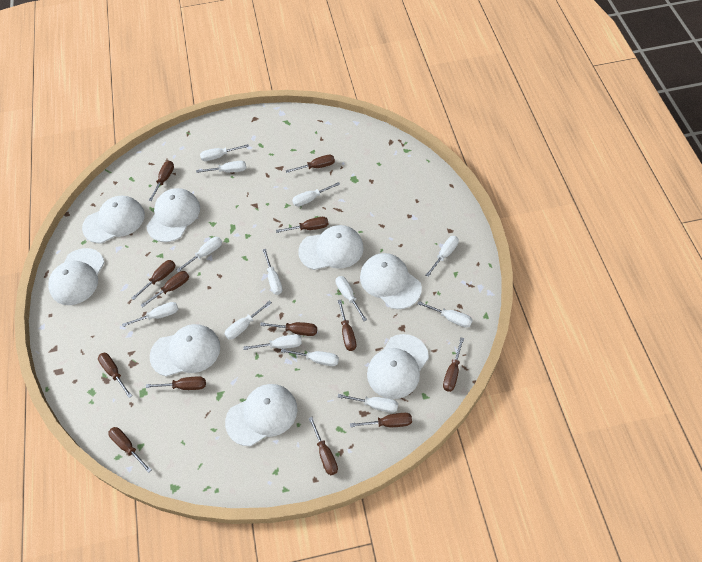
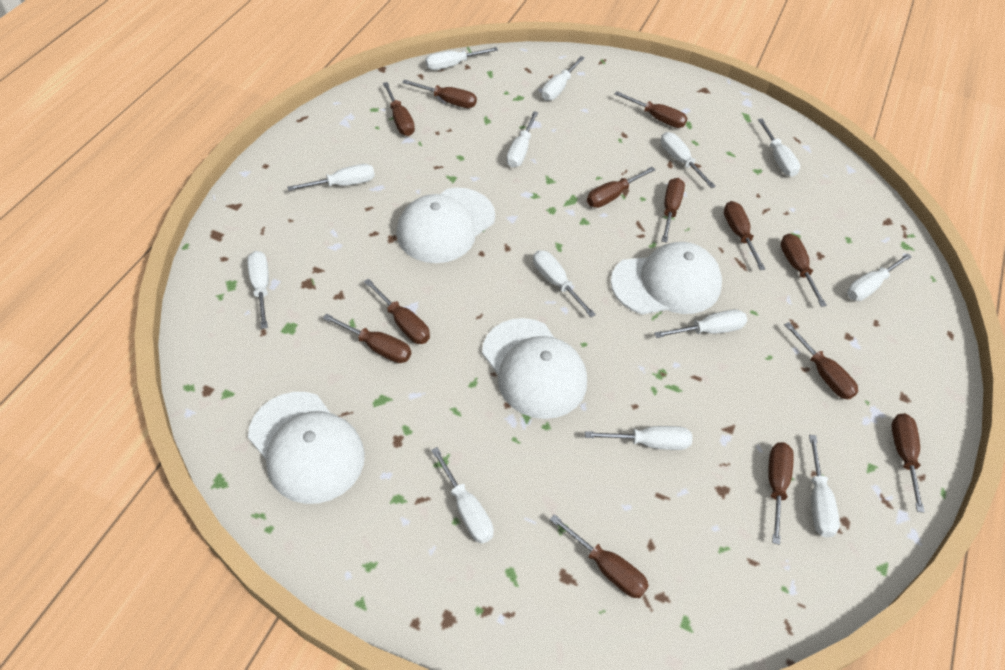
white cap: 8 -> 4

